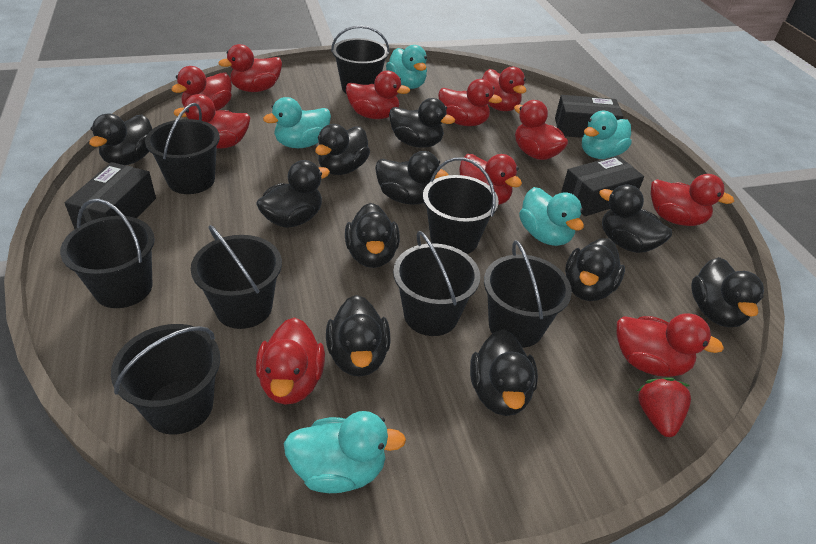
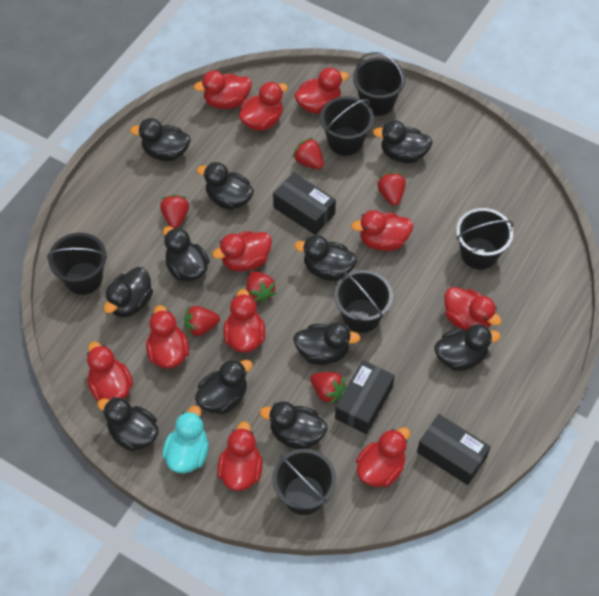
black bucket: 8 -> 6
red strawberry: 1 -> 6
turquoise duck: 5 -> 1

